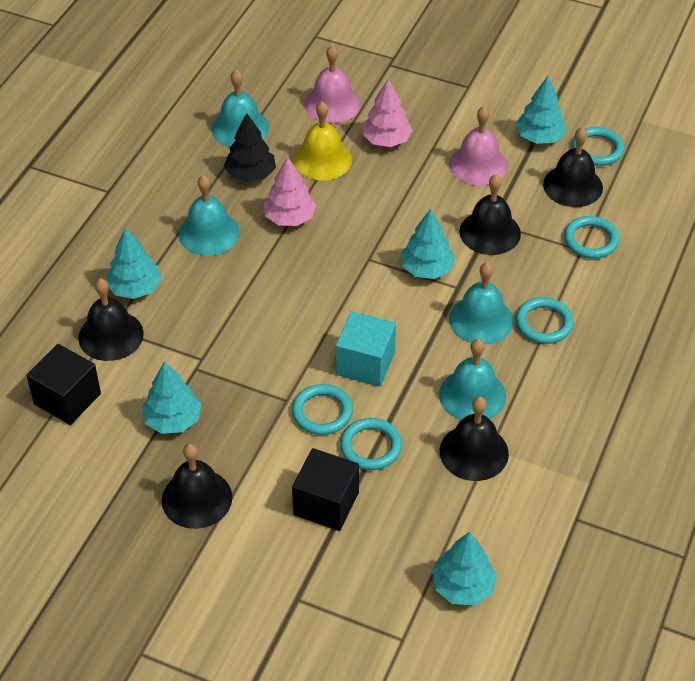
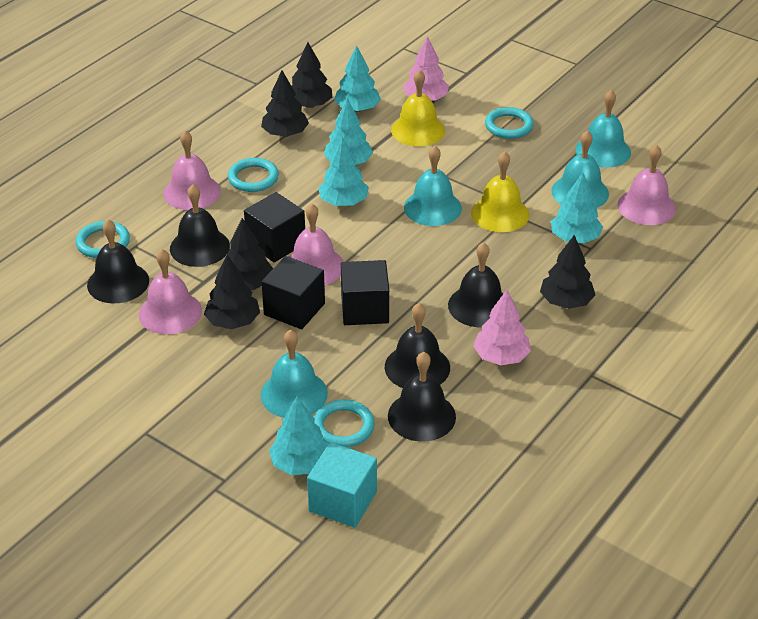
black cube: 2 -> 3
black tree: 1 -> 5
pink bell: 2 -> 4
turquoise ring: 5 -> 4
yellow bell: 1 -> 2

